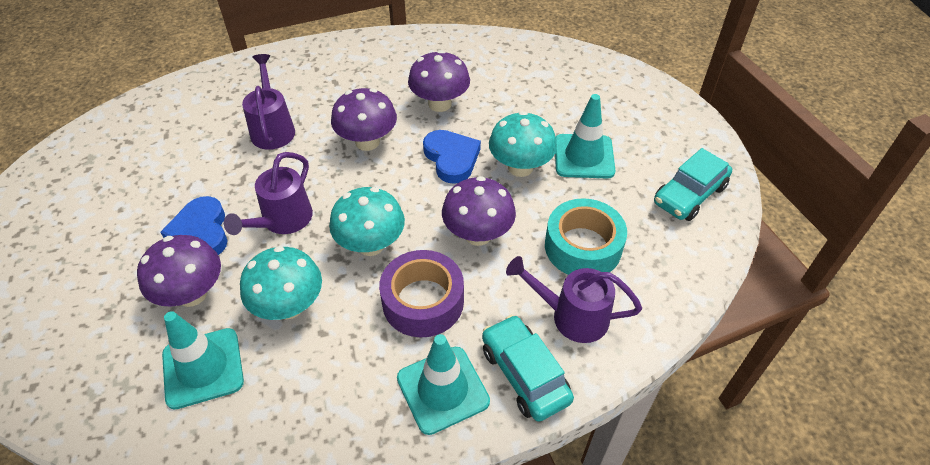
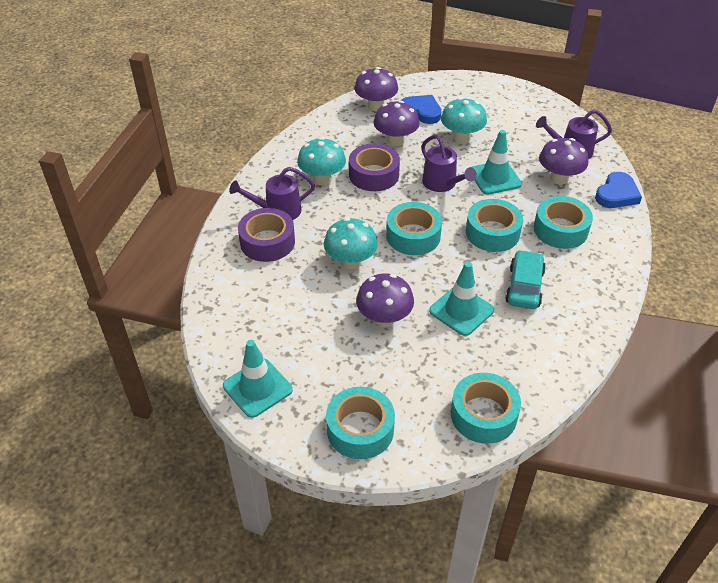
purple tape: 1 -> 2
turquoise car: 2 -> 1
turquoise tape: 1 -> 5

